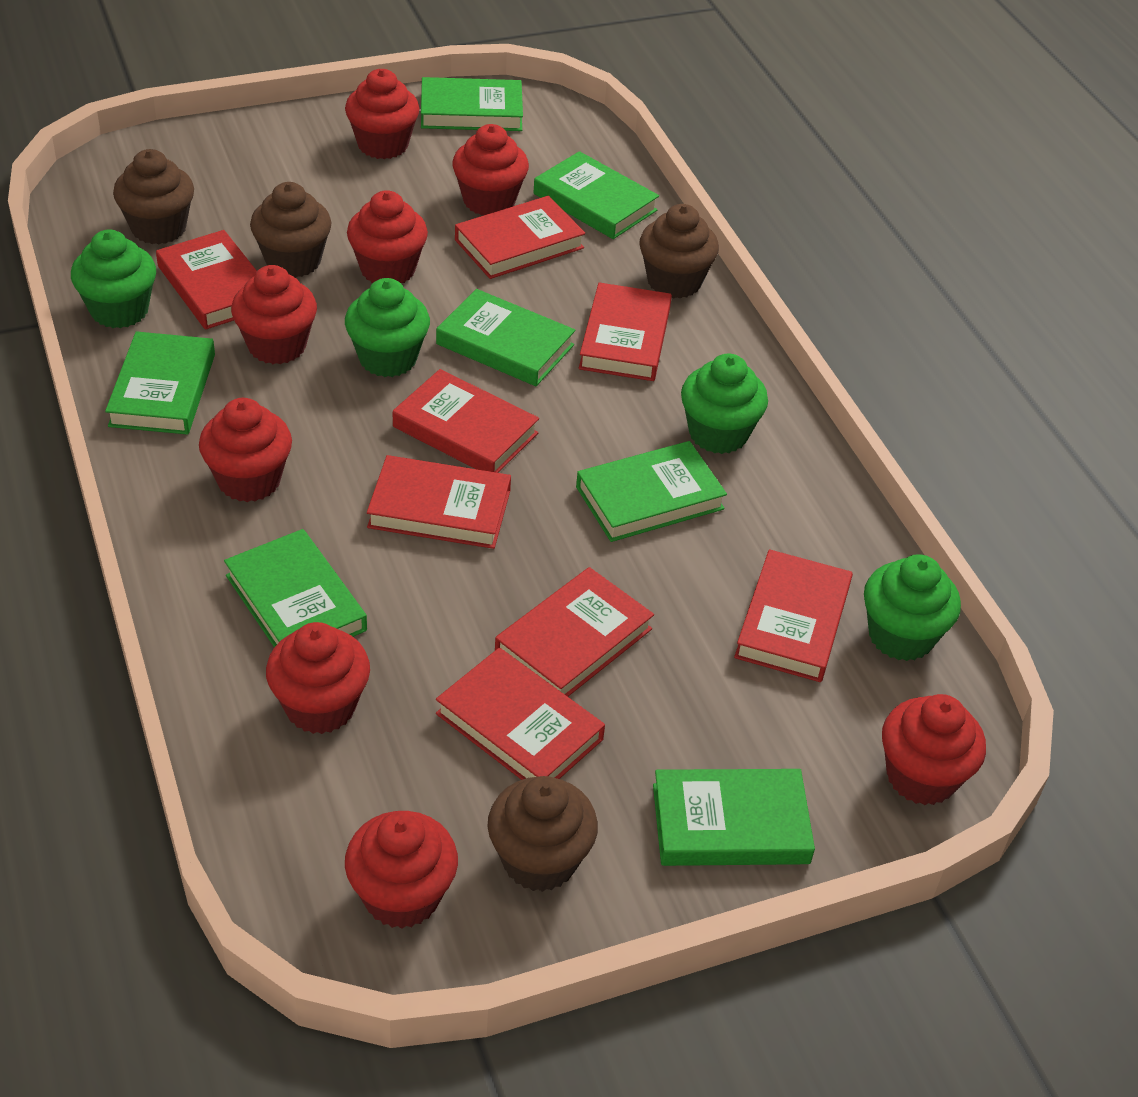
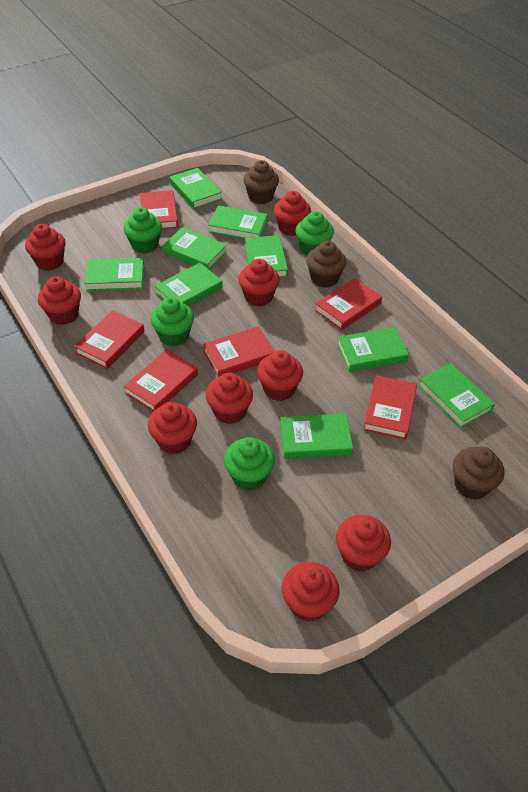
brown cupcake: 4 -> 3
green book: 7 -> 9
red book: 8 -> 6
red cupcake: 8 -> 9

